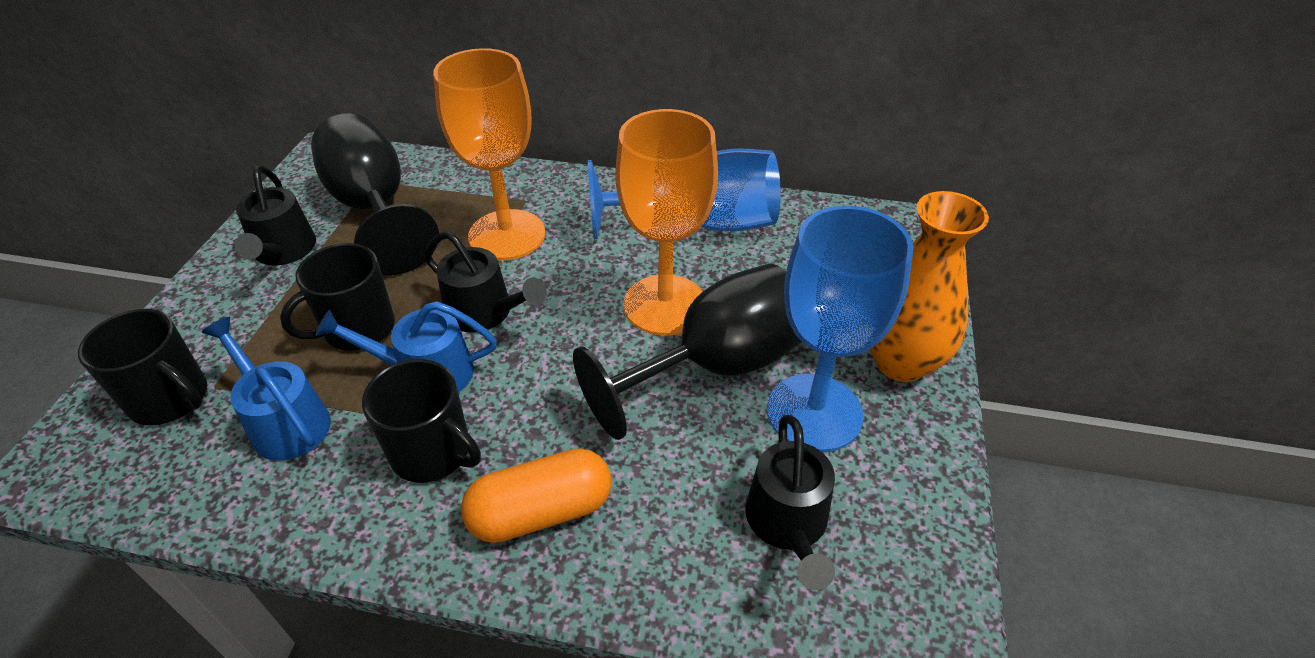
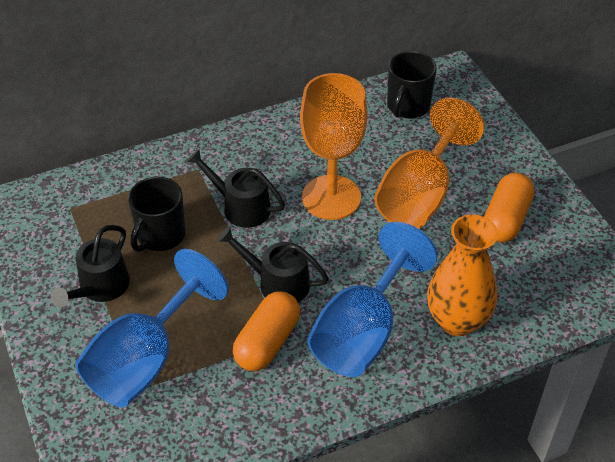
black goblet: 2 -> 0
black mug: 3 -> 2
blue watering can: 2 -> 0
orange capsule: 1 -> 2

